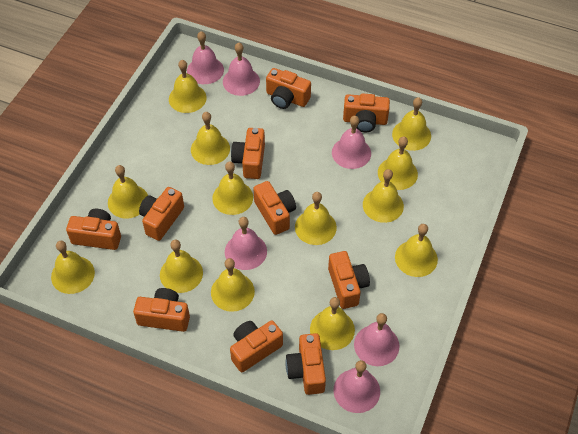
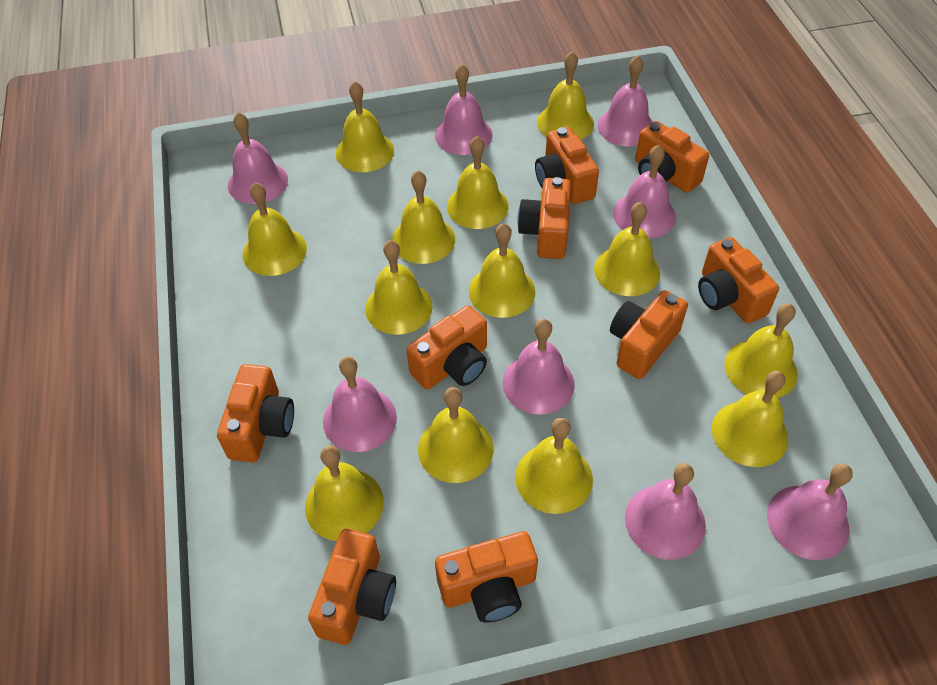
orange camera: 10 -> 9
pink bell: 6 -> 8

